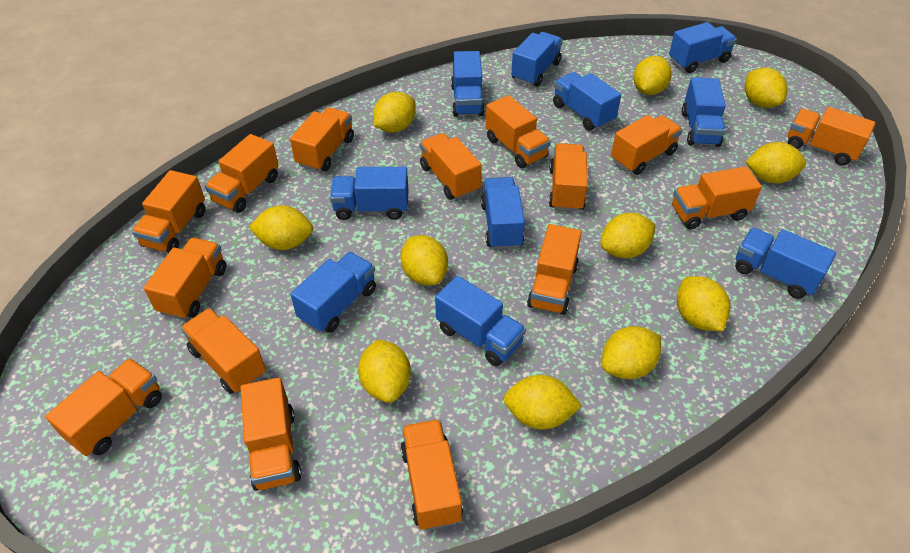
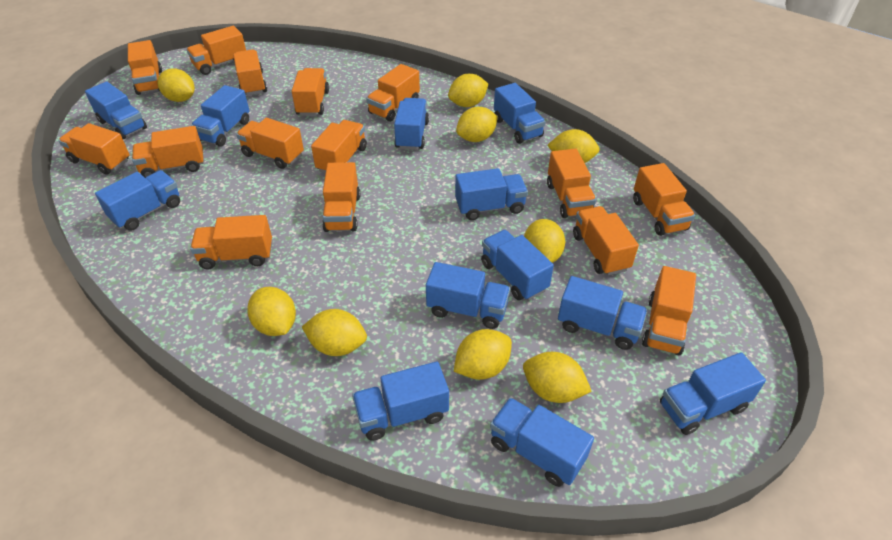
blue truck: 10 -> 12
yellow lemon: 11 -> 9

